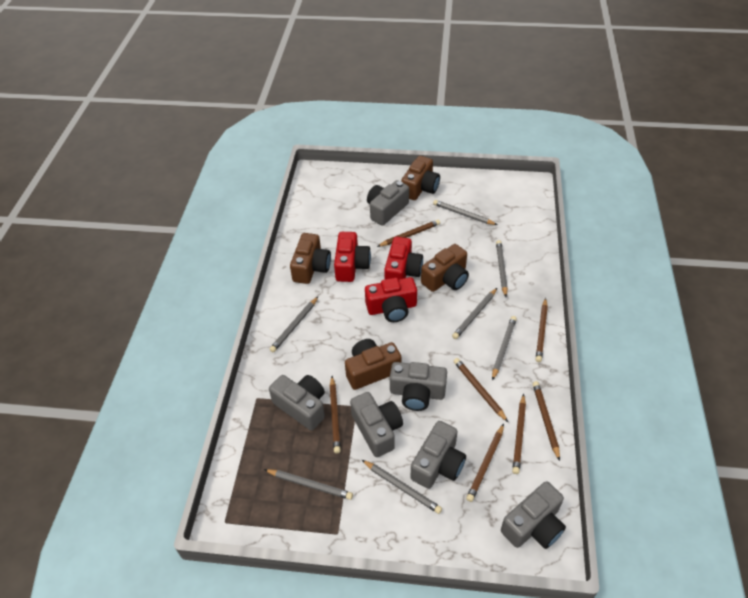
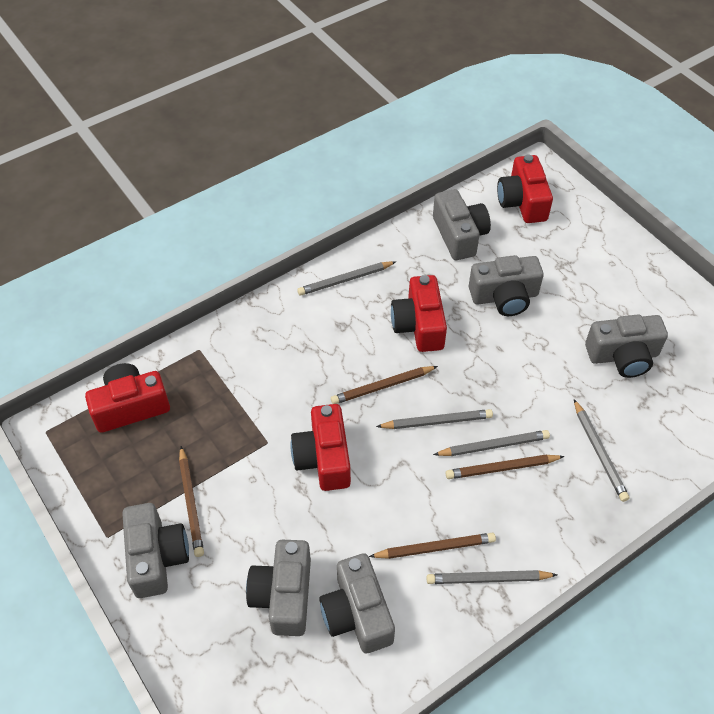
brown camera: 4 -> 0
brown pencil: 7 -> 4
grey pencil: 7 -> 5
red camera: 3 -> 4

